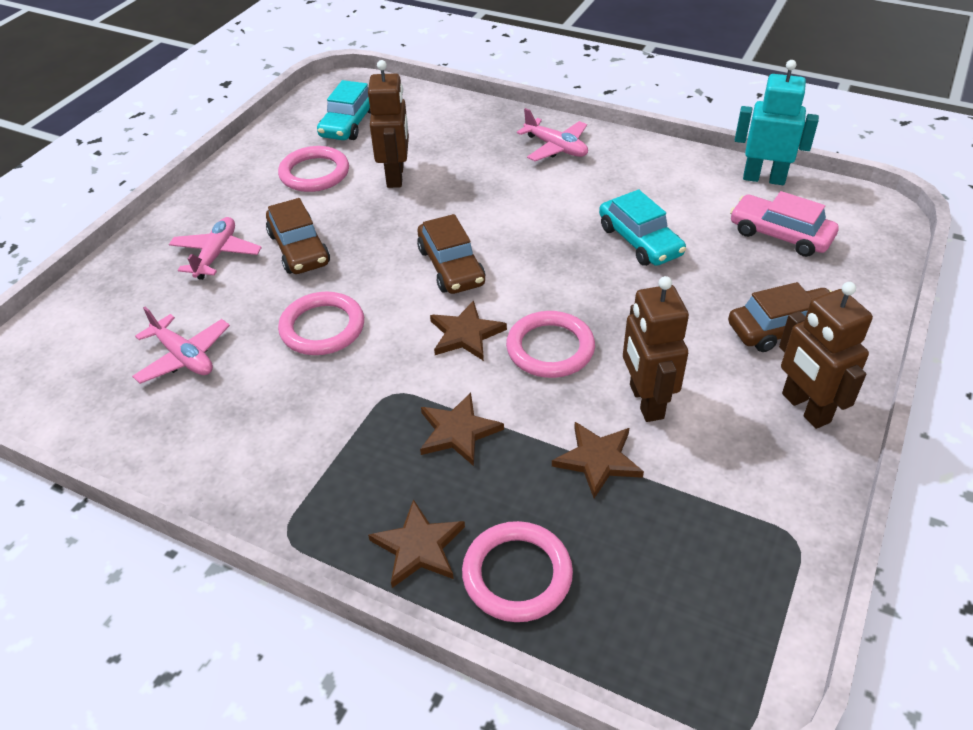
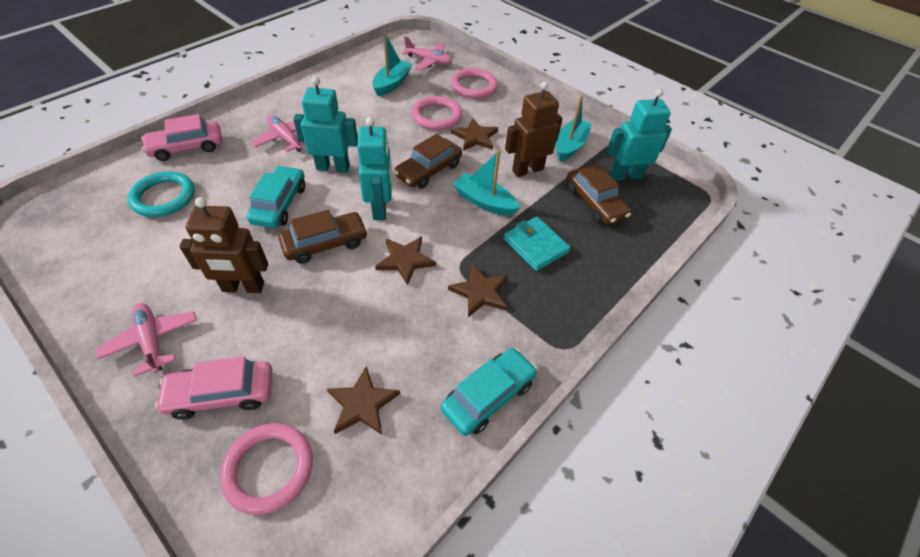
brown robot: 3 -> 2
pink car: 1 -> 2
pink ring: 4 -> 3
turquoise boat: 0 -> 3
turquoise ring: 0 -> 1
turquoise robot: 1 -> 3
turquoise wallet: 0 -> 1

